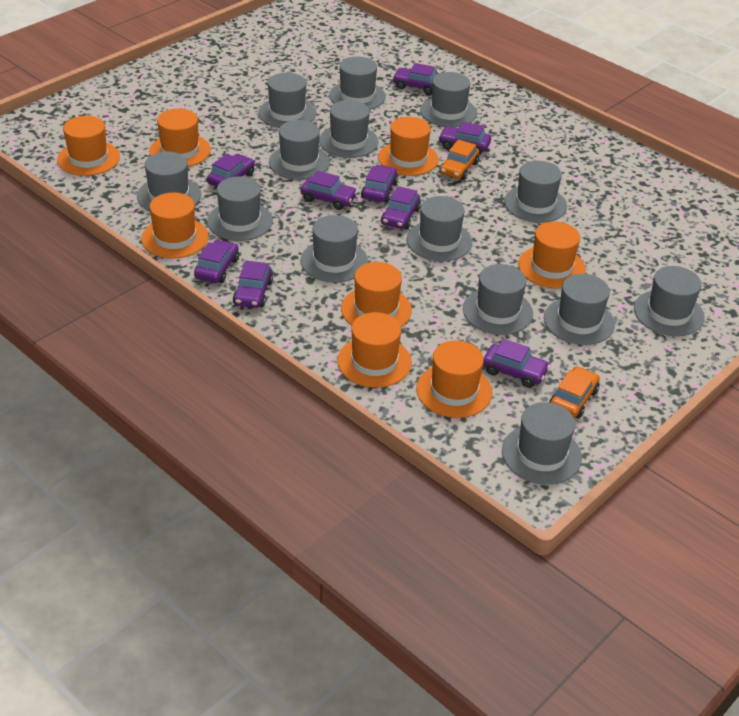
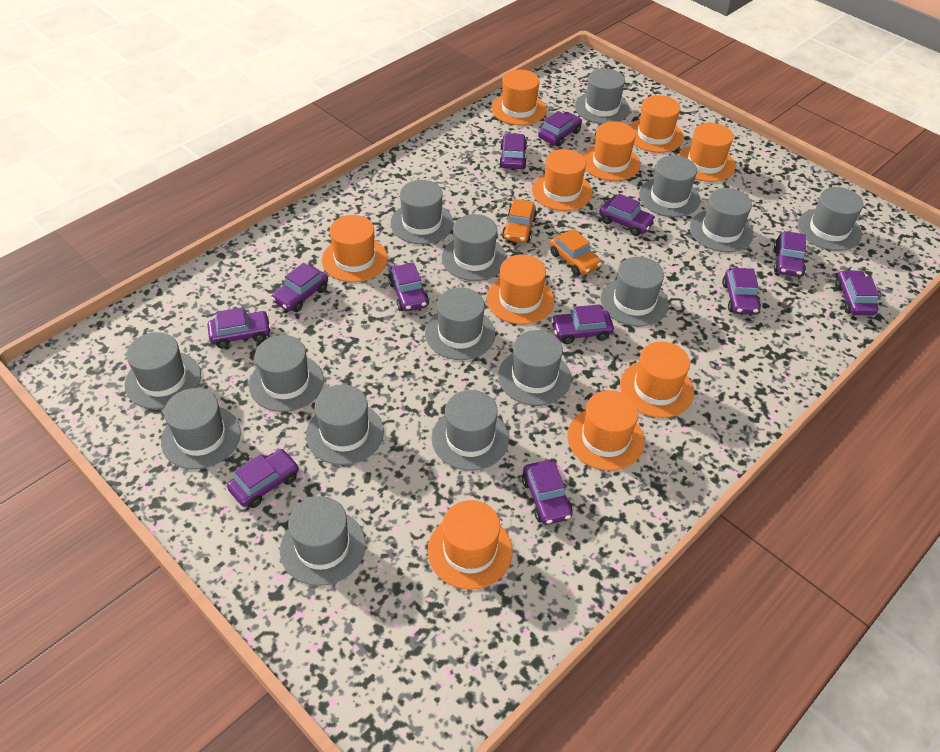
grey hat: 14 -> 15
orange hat: 8 -> 10
purple car: 9 -> 12

